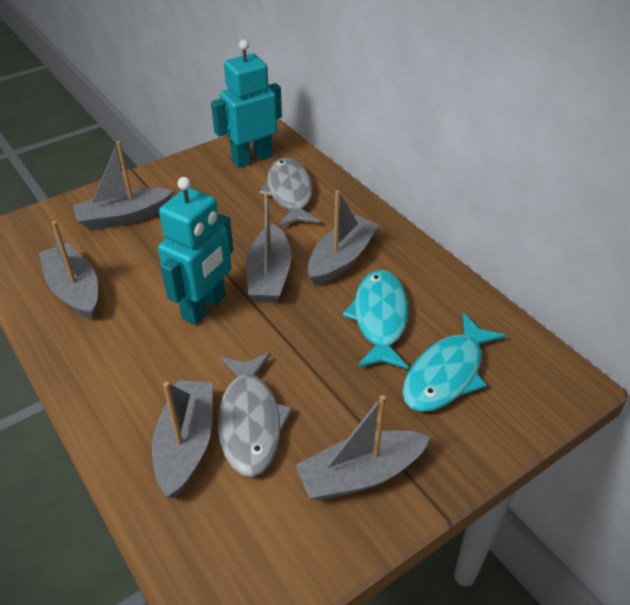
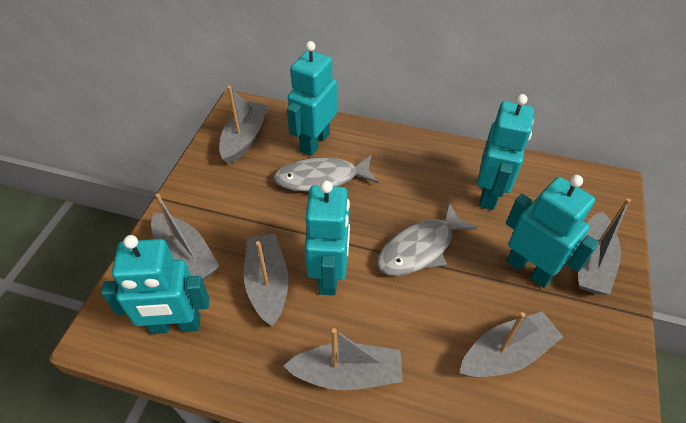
turquoise fish: 2 -> 0
turquoise robot: 2 -> 5

